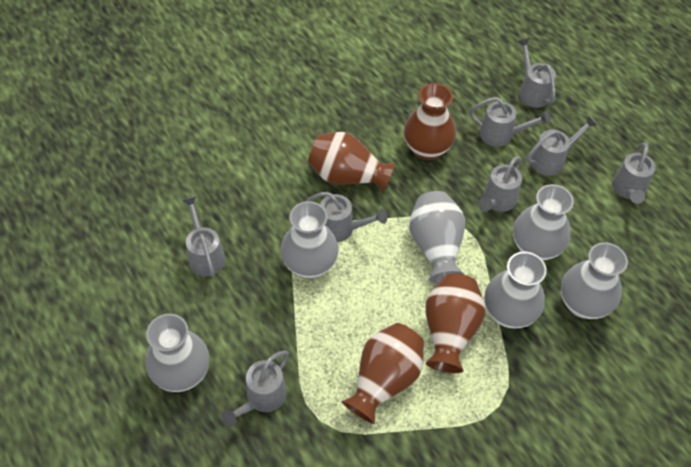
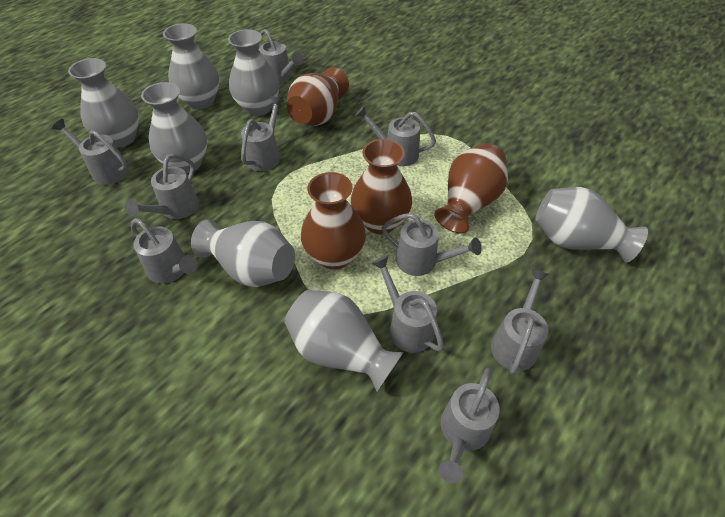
grey vase: 6 -> 7
grey watering can: 8 -> 10

